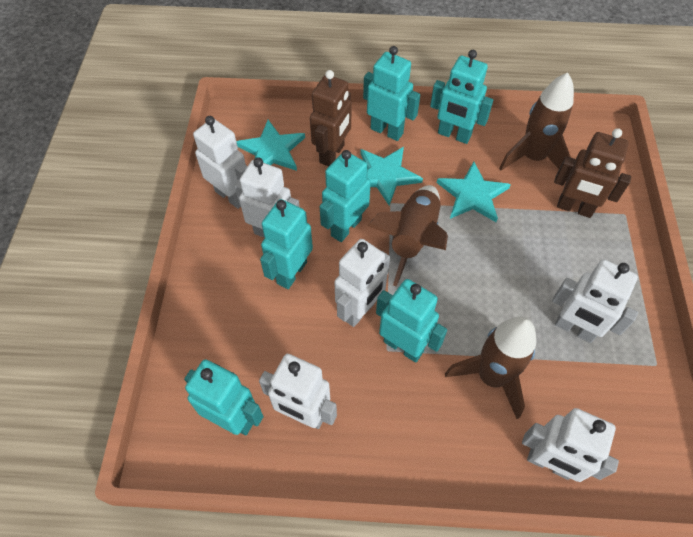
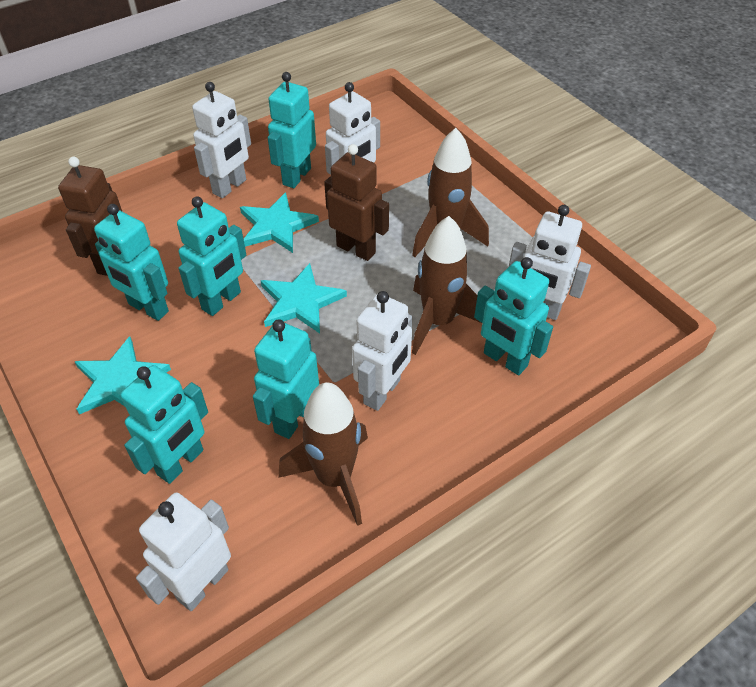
white robot: 6 -> 5

